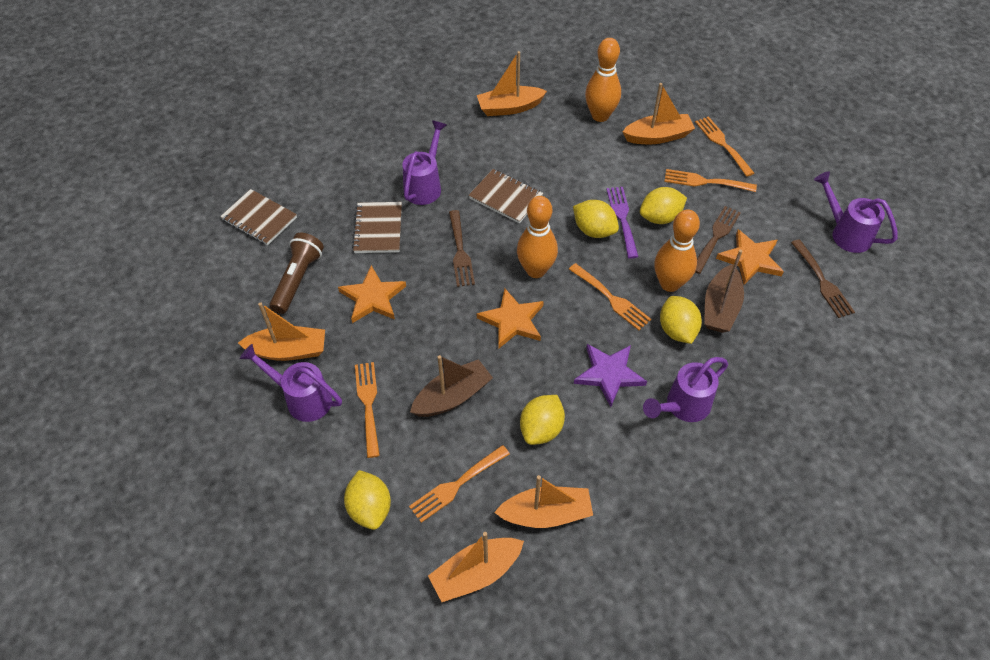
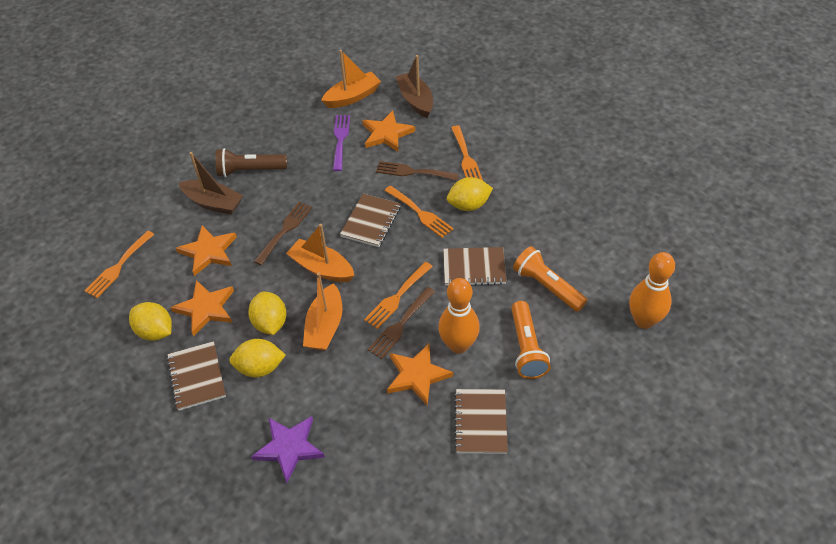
brown notebook: 3 -> 4
orange boat: 5 -> 3
orange bowling pin: 3 -> 2
orange flashlight: 0 -> 2
orange fork: 5 -> 4
orange star: 3 -> 4
purple watering can: 4 -> 0
yellow lemon: 5 -> 4

